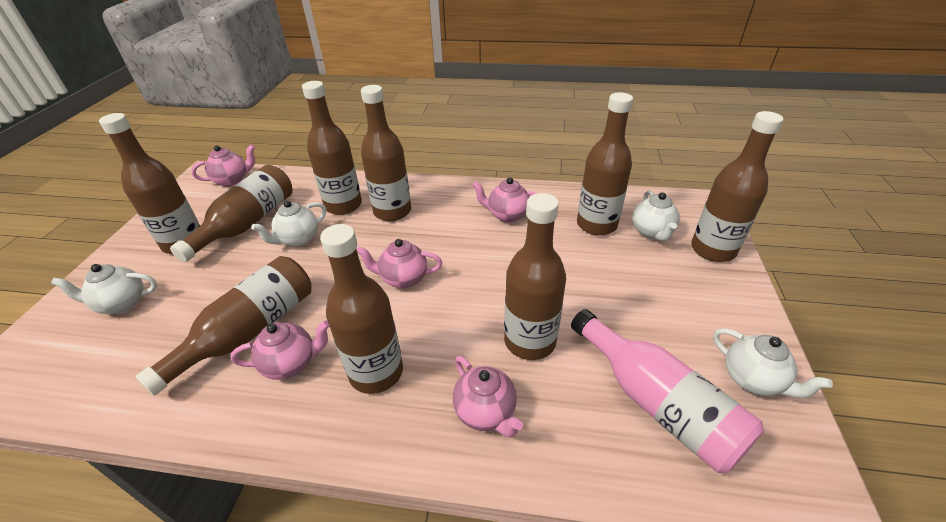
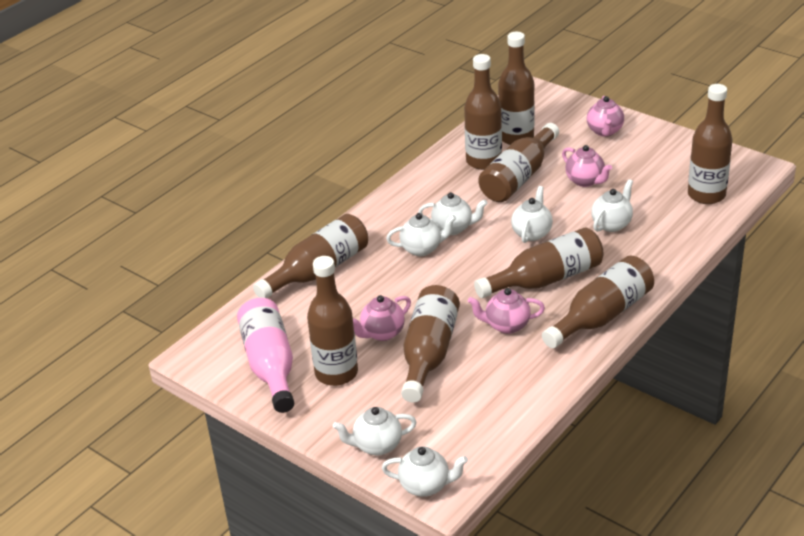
pink teapot: 5 -> 4
white teapot: 4 -> 6

